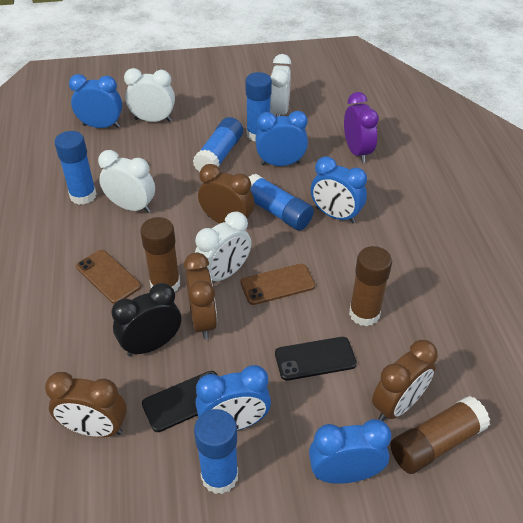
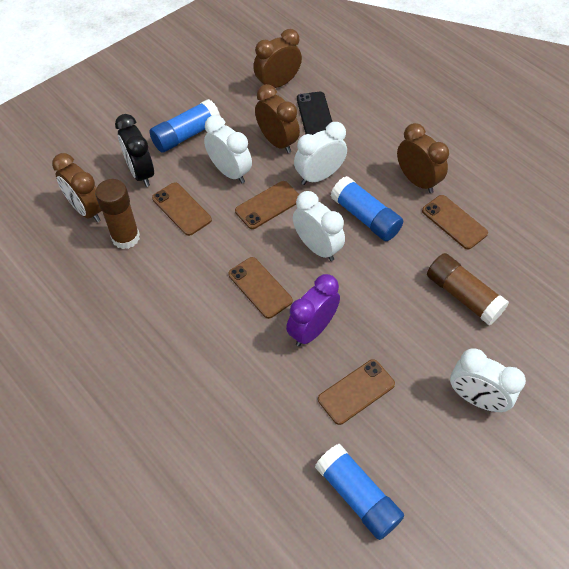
black phone: 2 -> 1
blue clock: 5 -> 0
blue glue stick: 5 -> 3
brown glue stick: 3 -> 2
brown phone: 2 -> 5

